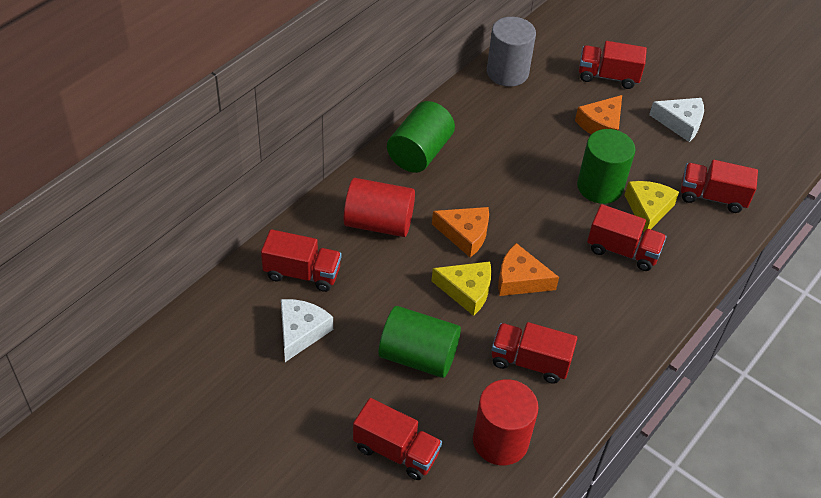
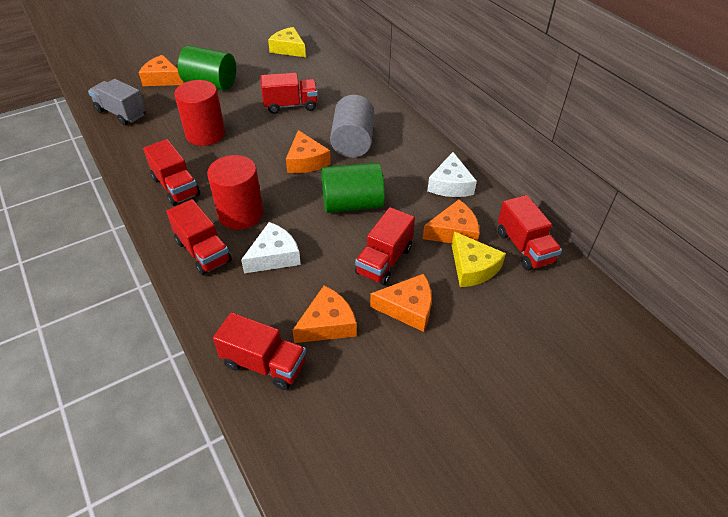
green cylinder: 3 -> 2
grey truck: 0 -> 1
orange cheese: 3 -> 5

